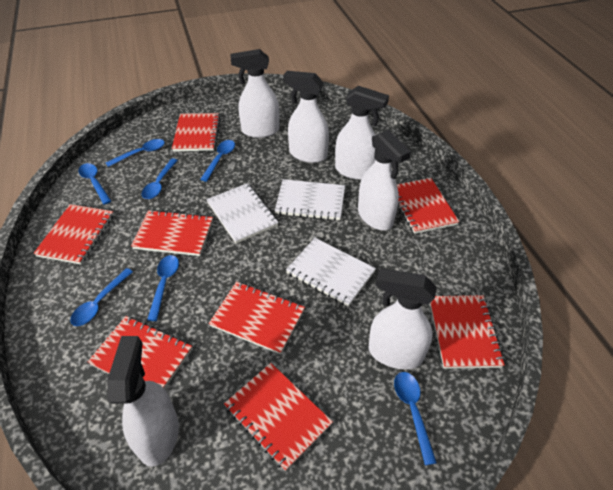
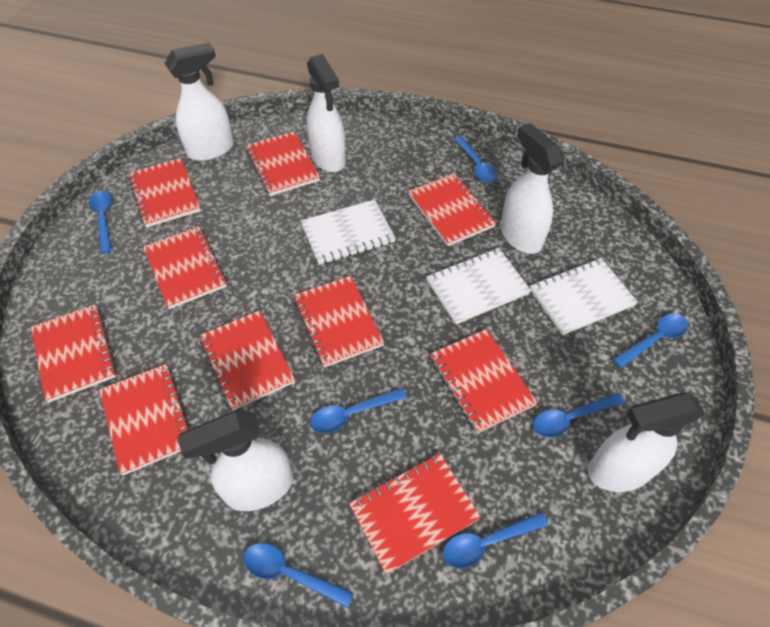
red notebook: 8 -> 10
white spray bottle: 6 -> 5

